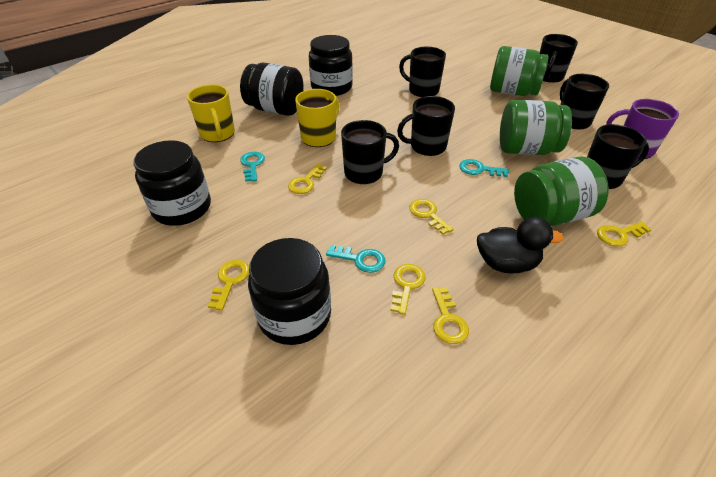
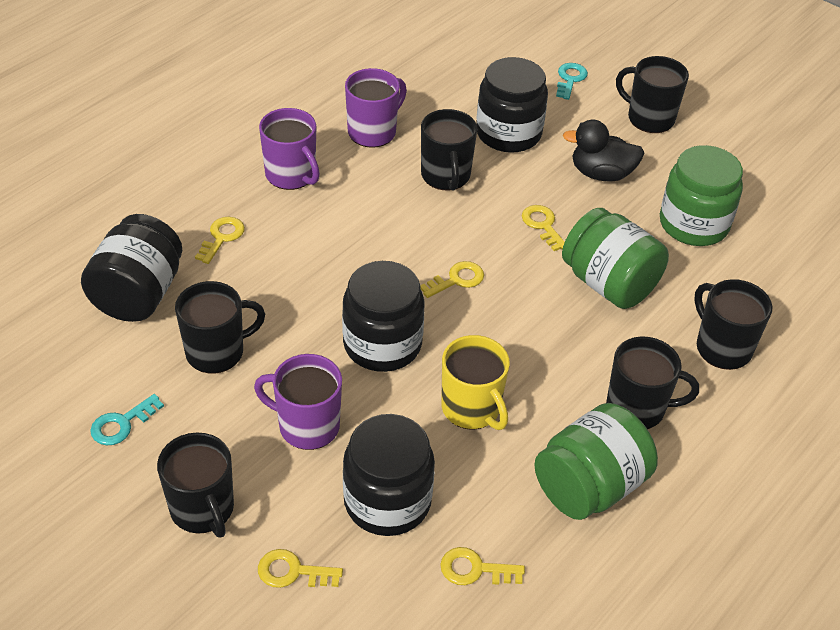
purple mug: 1 -> 3
turquoise key: 3 -> 2
yellow key: 6 -> 5
yellow mug: 2 -> 1

